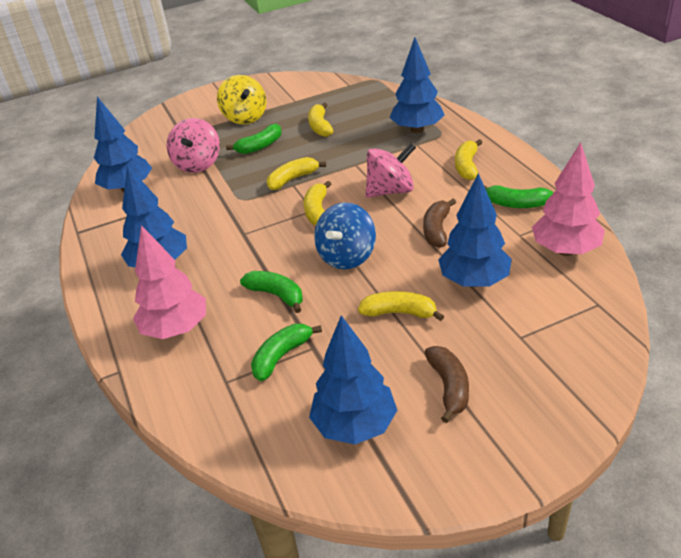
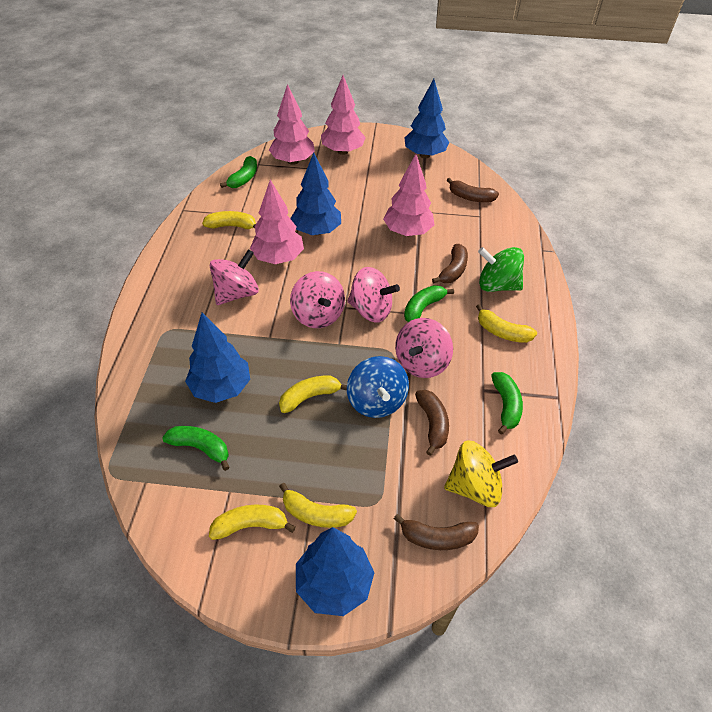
blue tree: 5 -> 4
brown banana: 2 -> 4
green spinning top: 0 -> 1
pink spinning top: 2 -> 4
pink tree: 2 -> 4

